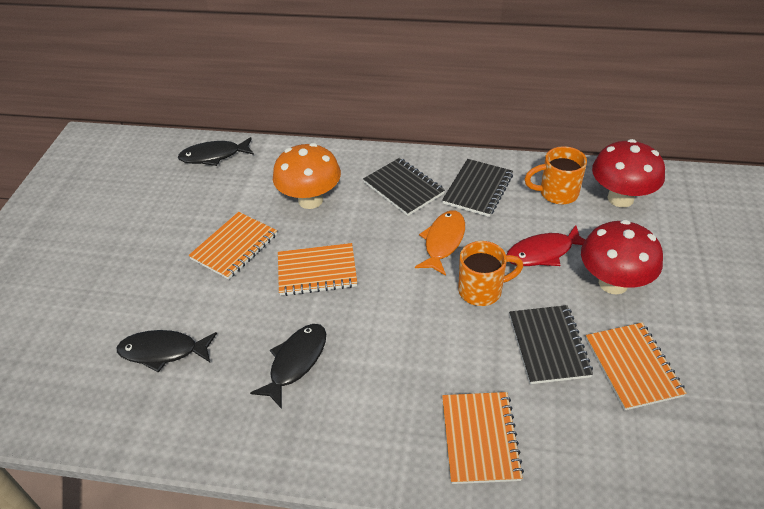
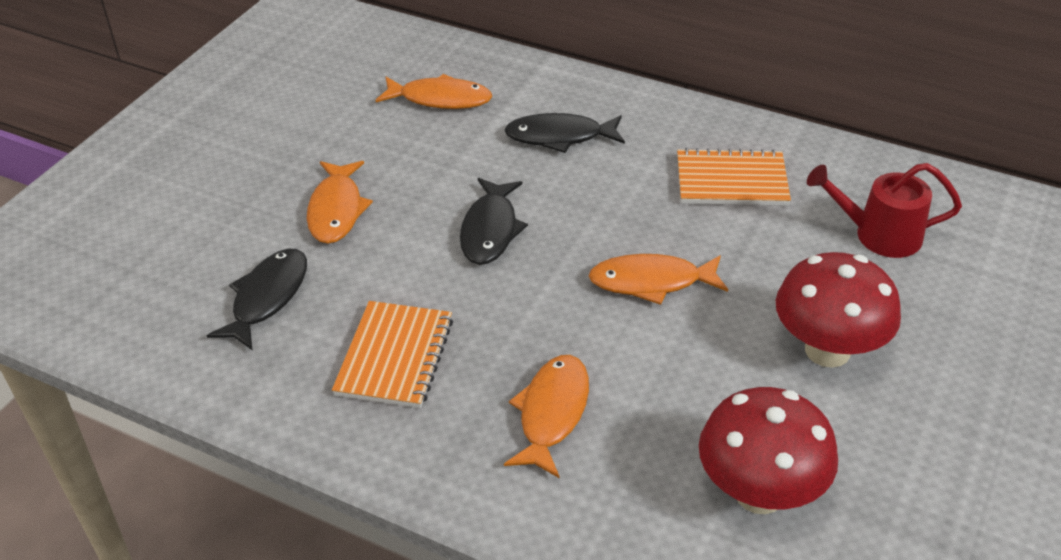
black notebook: 3 -> 0
orange fish: 1 -> 4
orange mug: 2 -> 0
orange mushroom: 1 -> 0
orange notebook: 4 -> 2
red fish: 1 -> 0
red watering can: 0 -> 1

